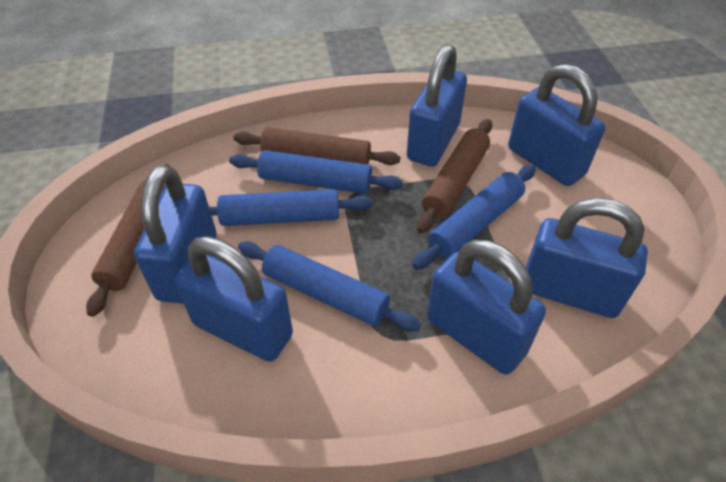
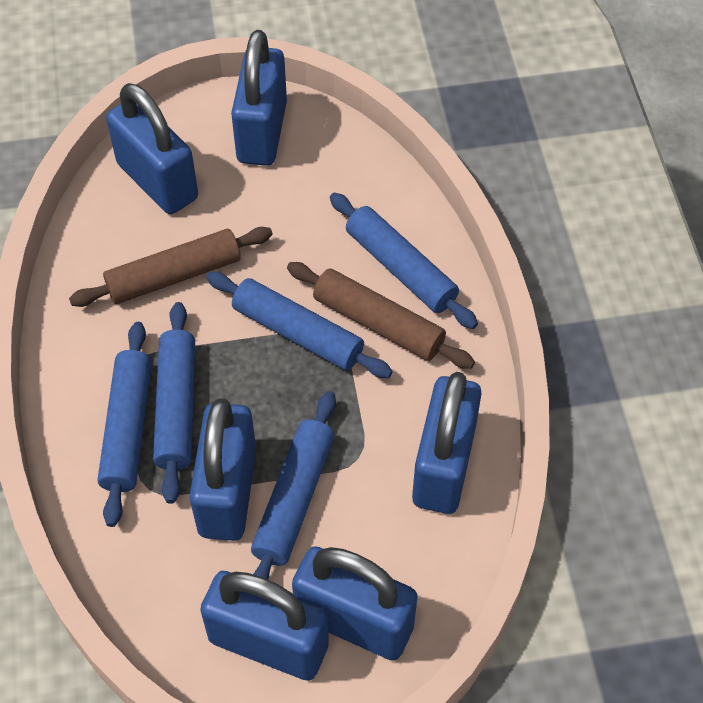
blue rolling pin: 4 -> 5
brown rolling pin: 3 -> 2

